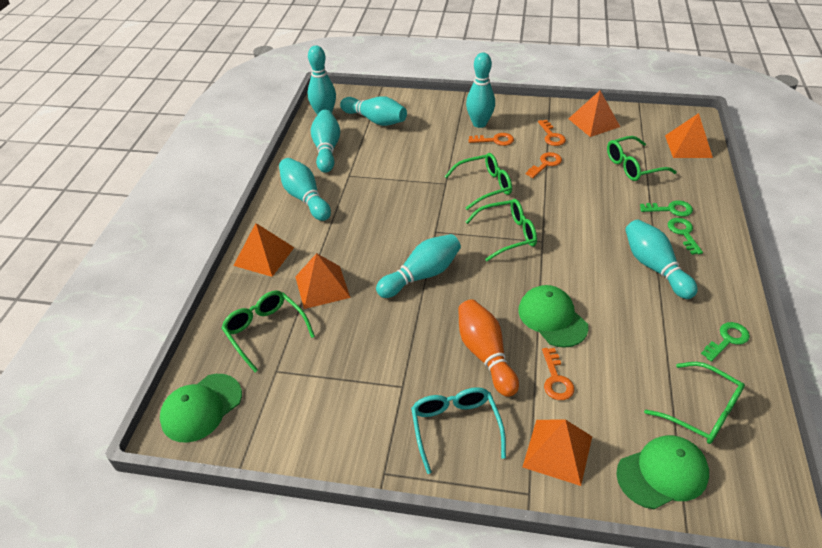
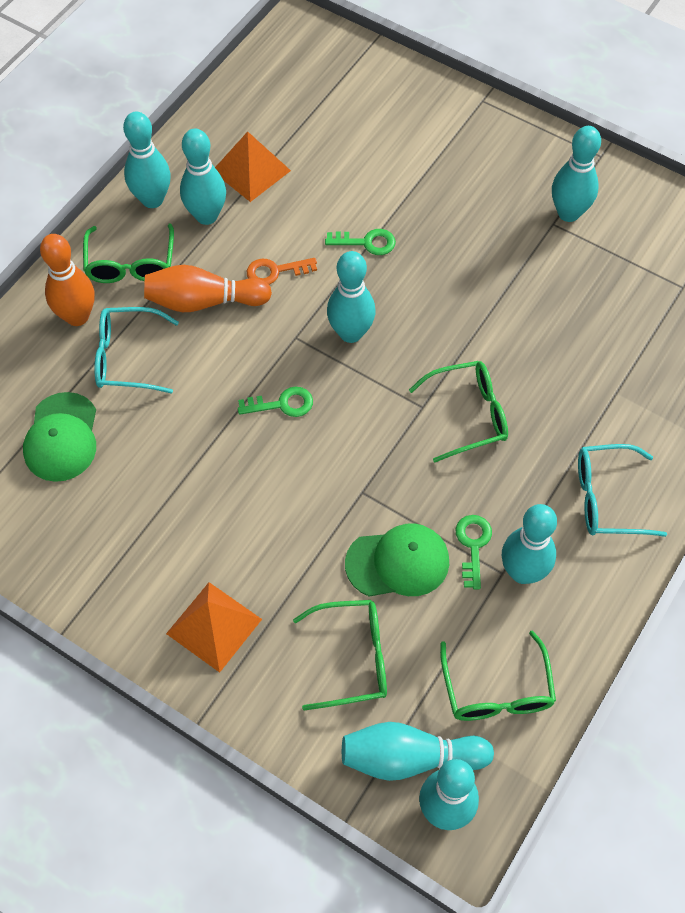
green cap: 3 -> 2
green glasses: 5 -> 4
orange bowling pin: 1 -> 2
orange key: 4 -> 1
orange pyramid: 5 -> 2
turquoise glasses: 1 -> 2

